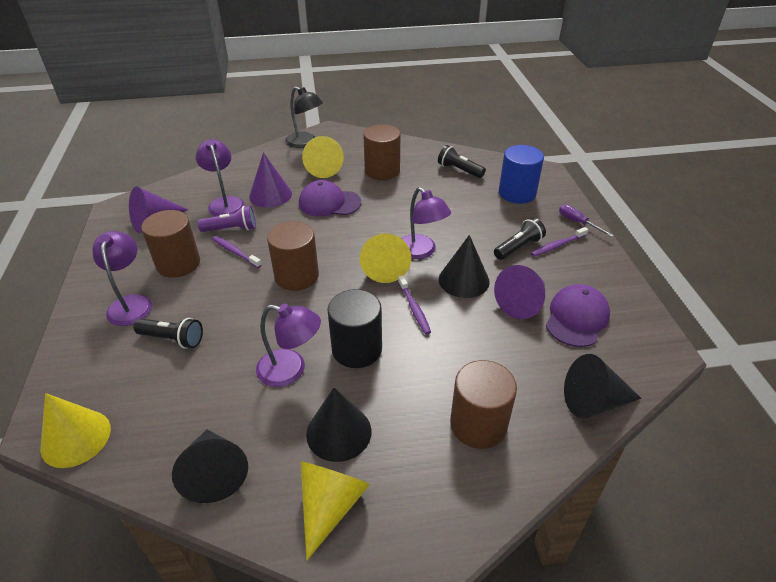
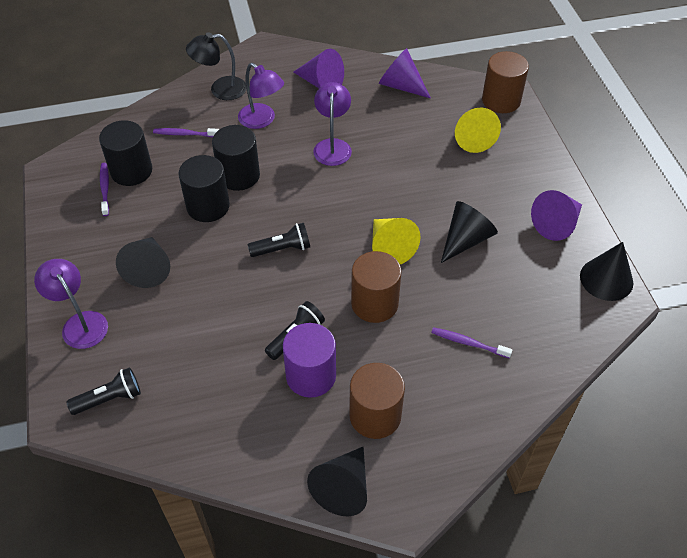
black cylinder: 1 -> 3
blue cylinder: 1 -> 0
brown cylinder: 4 -> 3
purple cap: 2 -> 0
purple cylinder: 0 -> 1
purple flashlight: 1 -> 0
purple lamp: 4 -> 3
purple screwdriver: 1 -> 0
yellow cone: 4 -> 2

